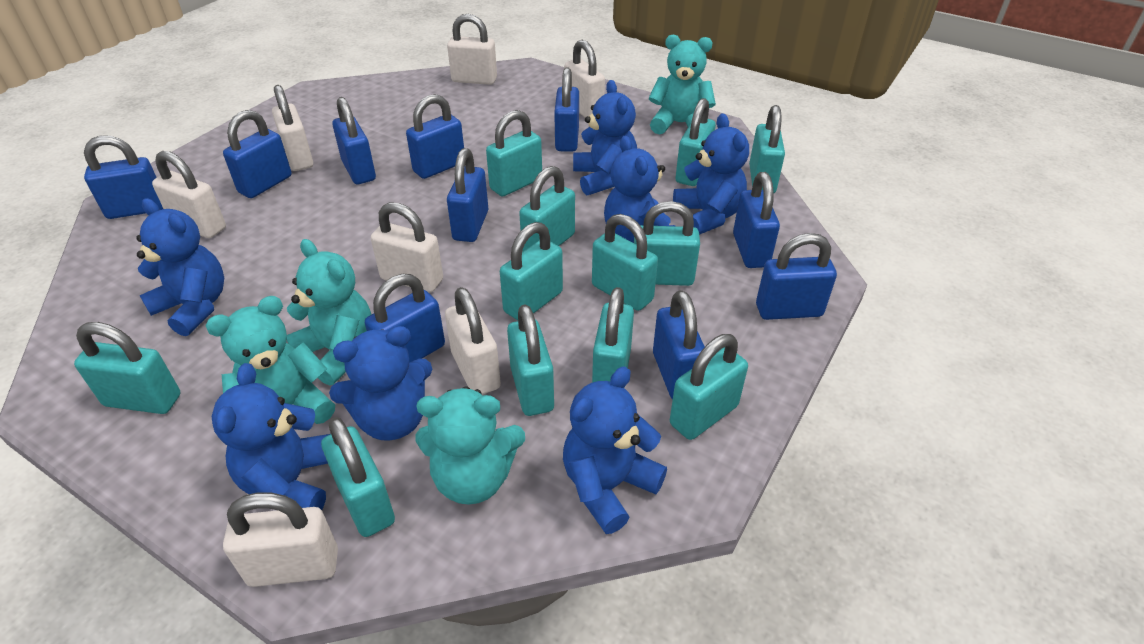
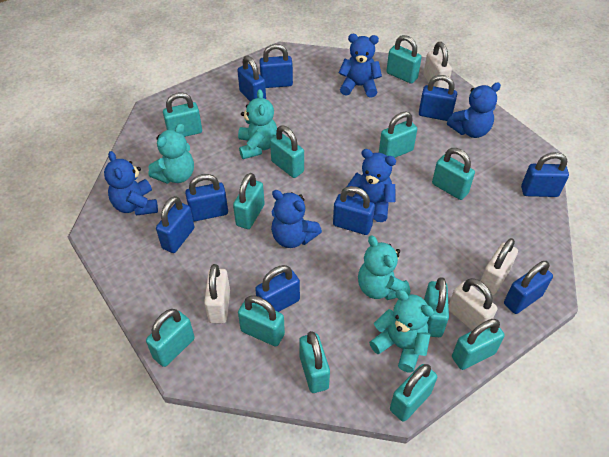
blue padlock: 10 -> 9
blue teddy bear: 7 -> 5
white padlock: 7 -> 4

